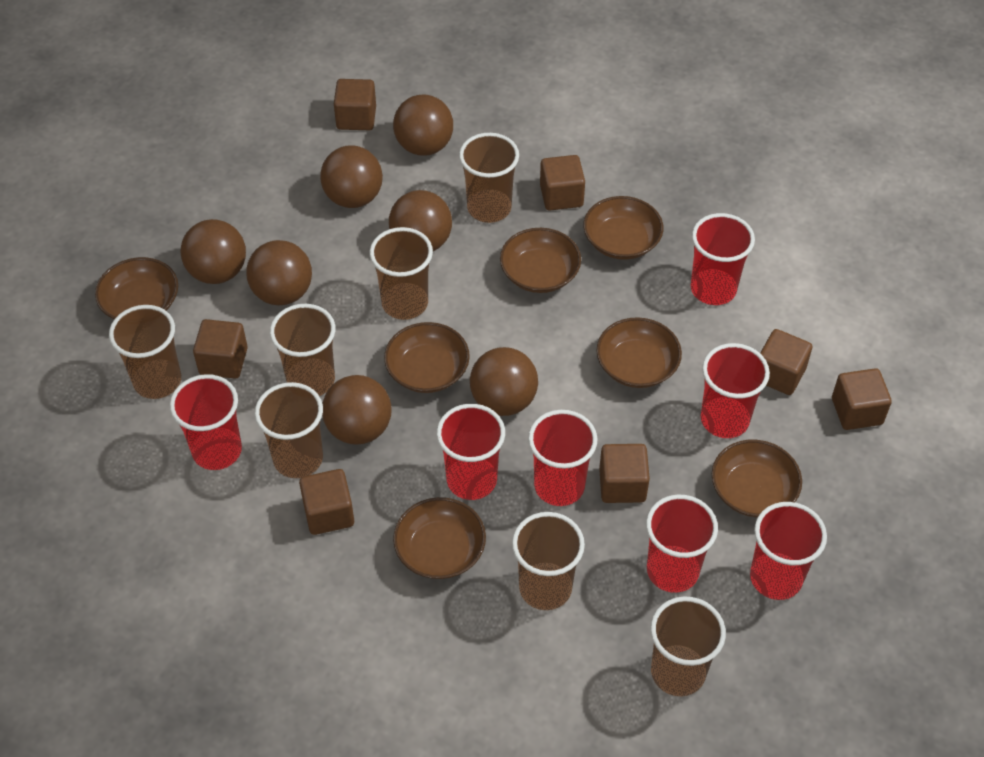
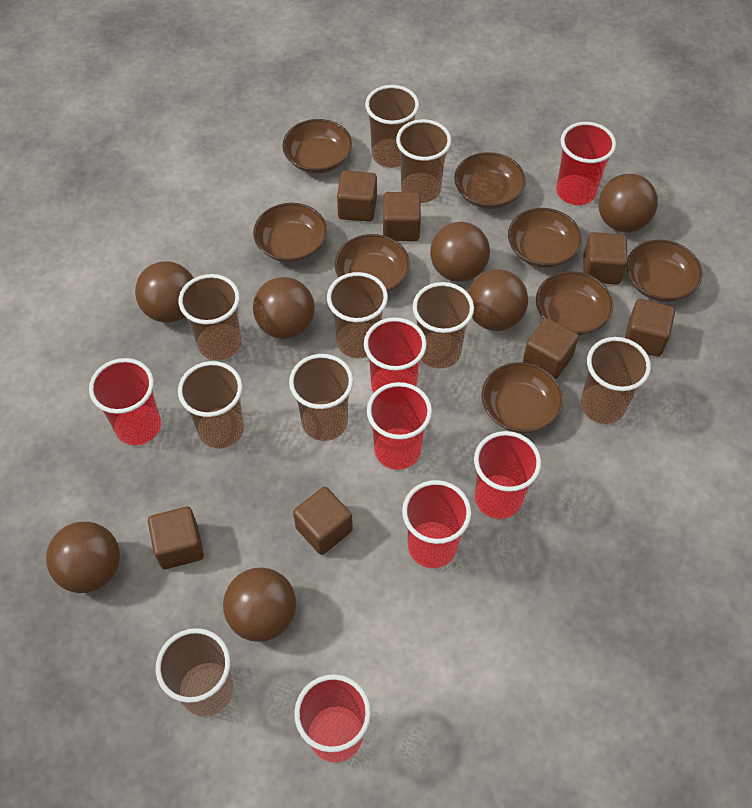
brown bowl: 7 -> 8
brown cup: 7 -> 9

